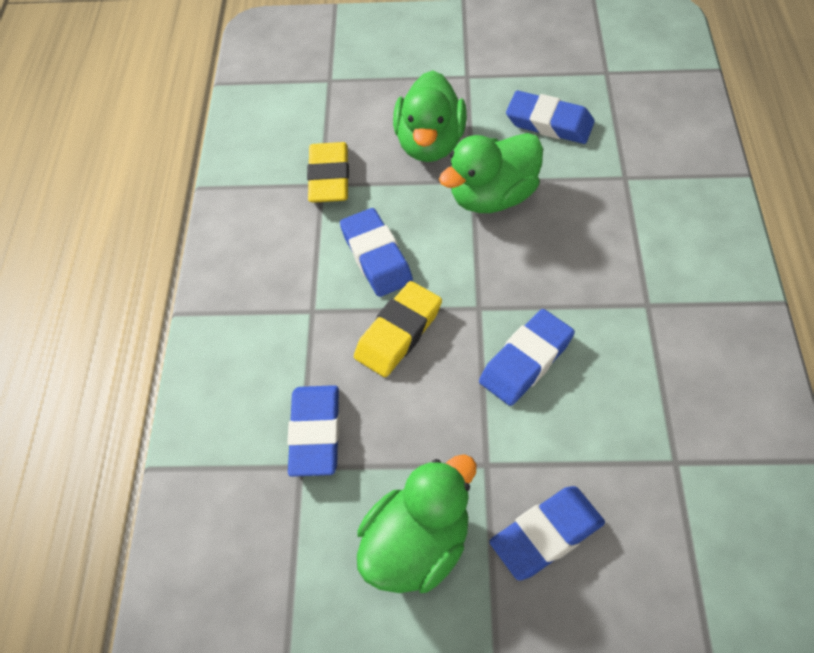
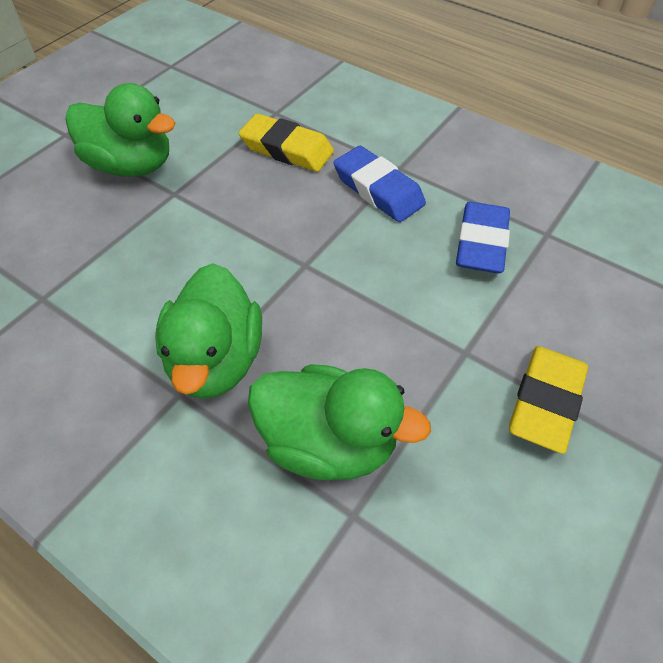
blue eraser: 5 -> 2

